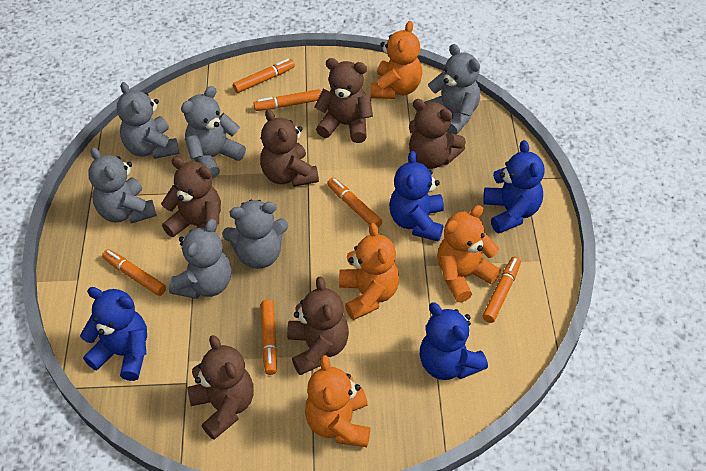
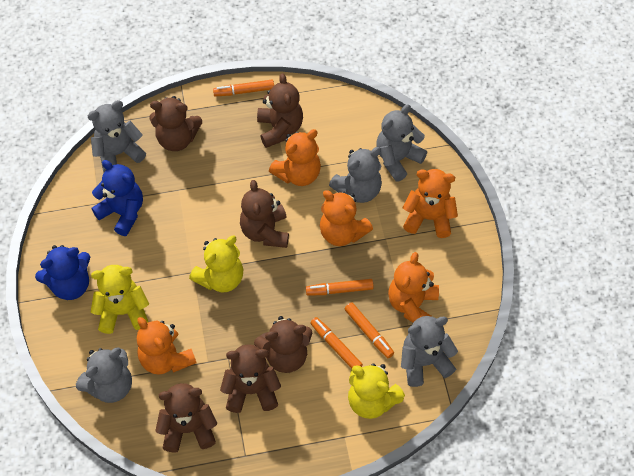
blue teddy bear: 4 -> 2
grey teddy bear: 6 -> 5
orange marker: 6 -> 4
orange teddy bear: 4 -> 5
yellow teddy bear: 0 -> 3

